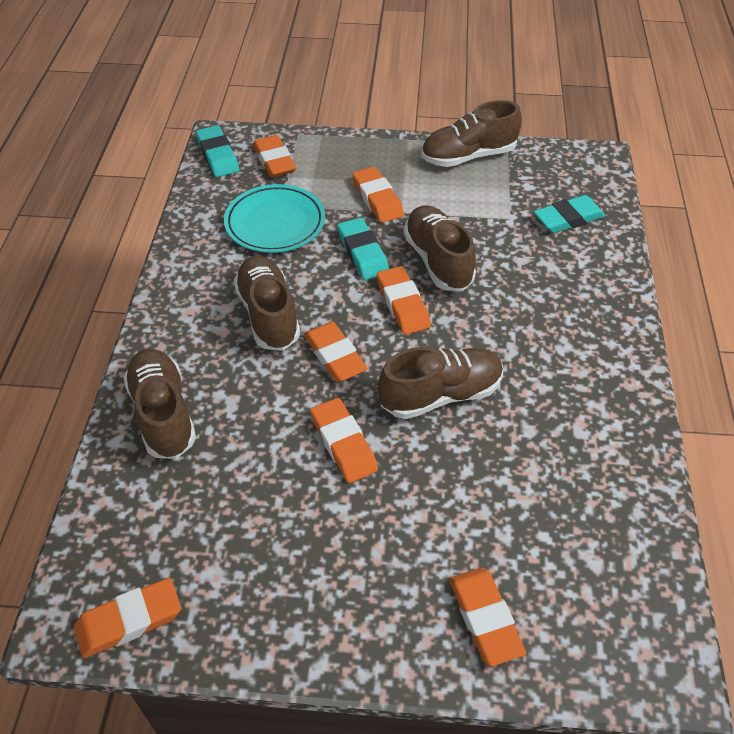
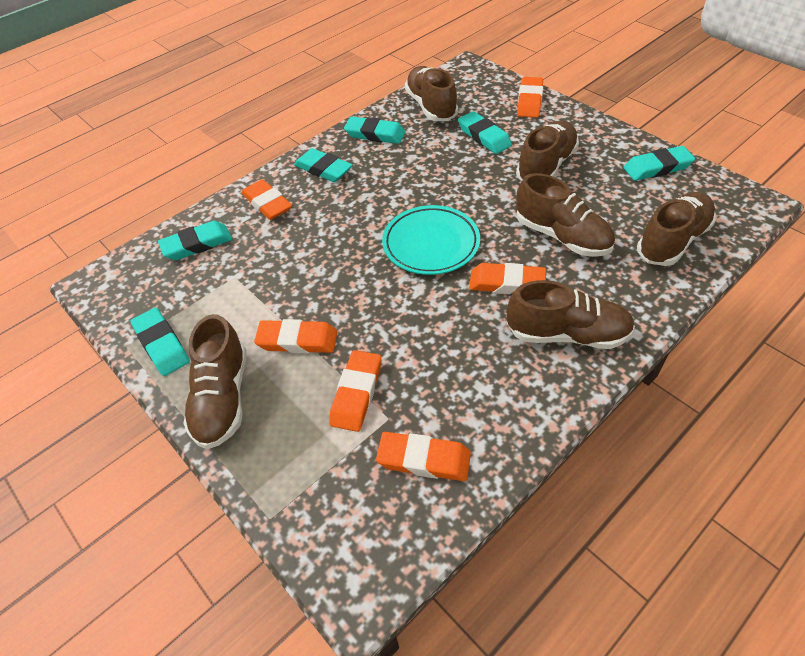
brown shoe: 5 -> 6
orange eraser: 7 -> 6
turquoise eraser: 3 -> 6

